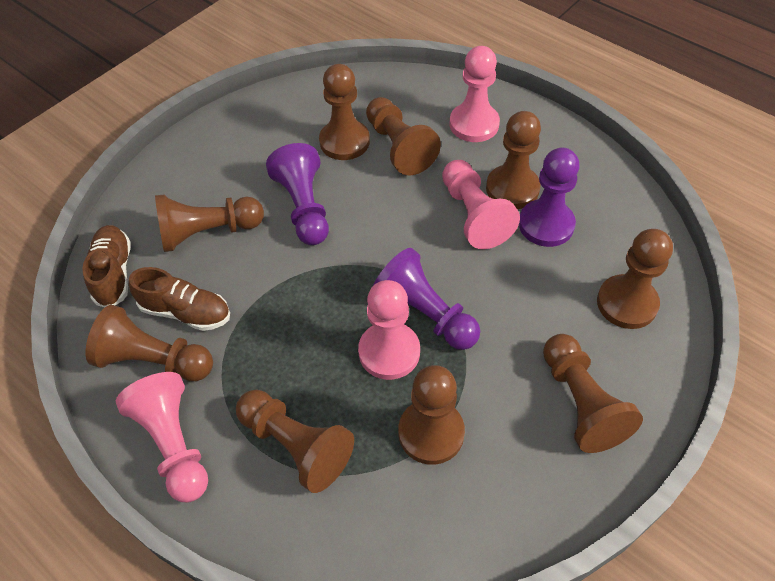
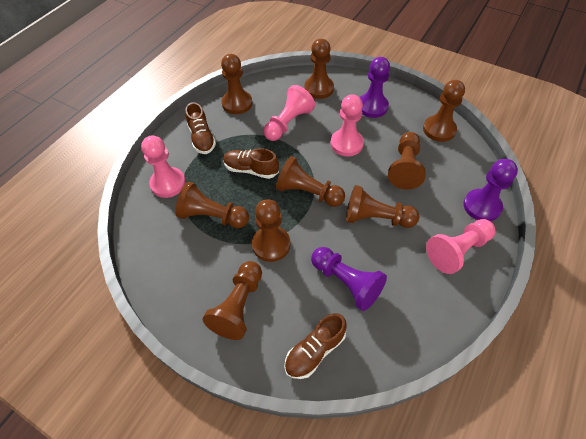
brown shoe: 2 -> 3

